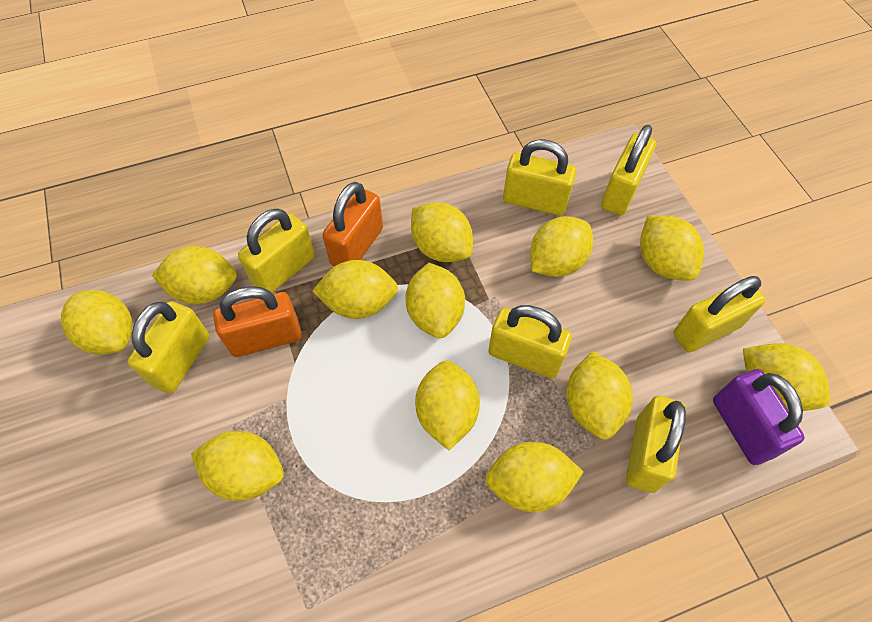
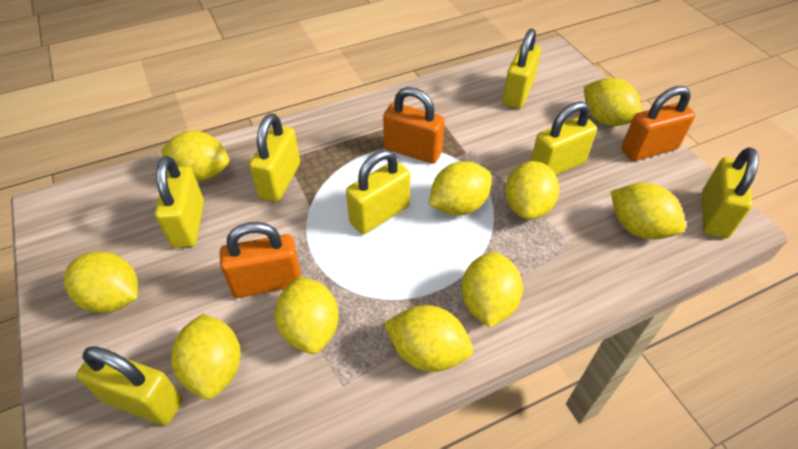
orange padlock: 2 -> 3
purple padlock: 1 -> 0
yellow lemon: 12 -> 10

